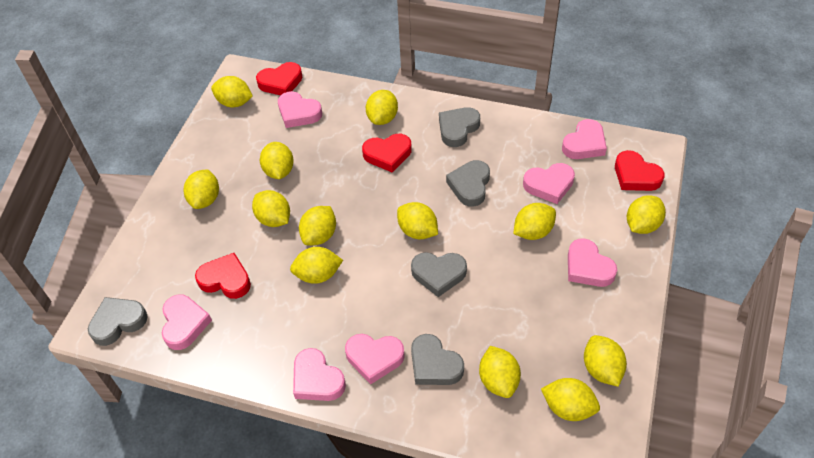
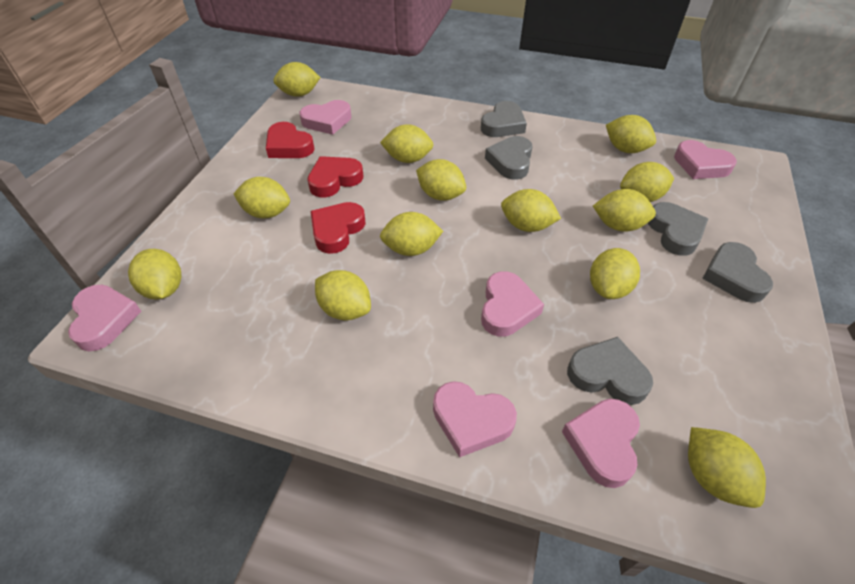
pink heart: 7 -> 6
red heart: 4 -> 3

